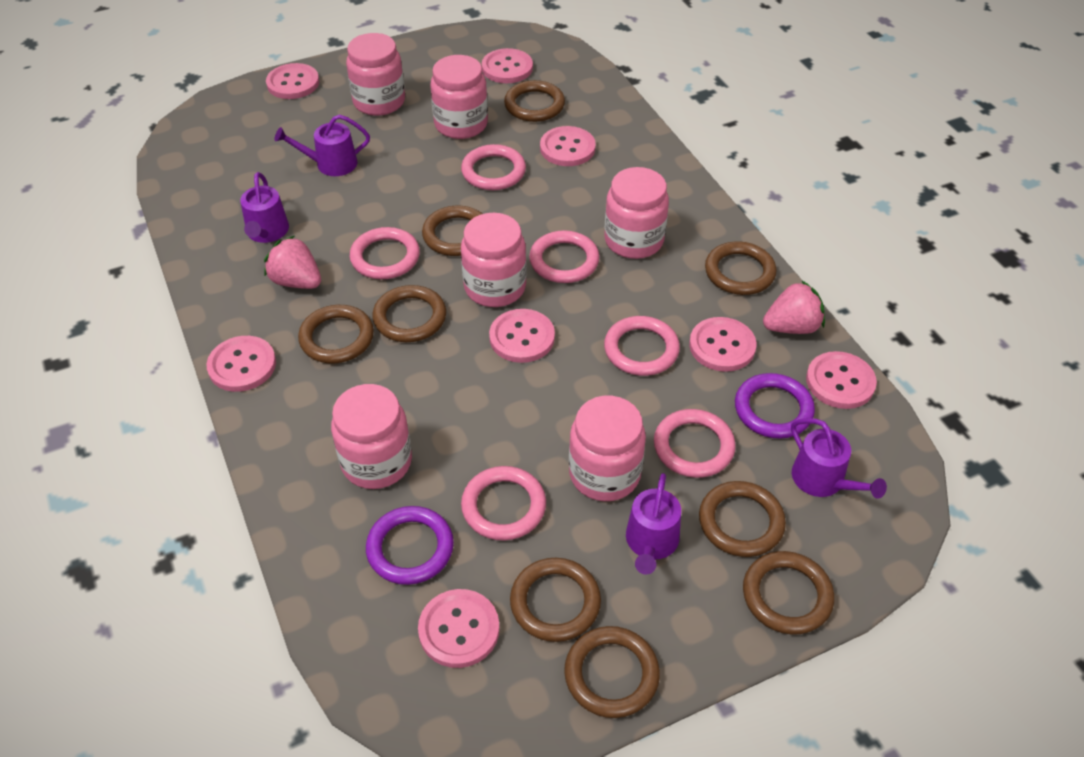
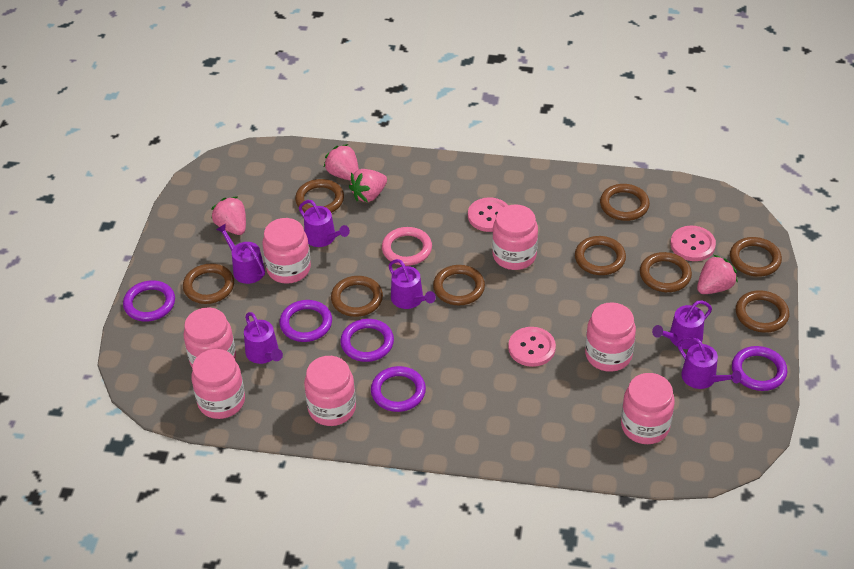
pink button: 8 -> 3
pink jar: 6 -> 7
pink ring: 6 -> 1
pink strawberry: 2 -> 4
purple ring: 2 -> 5
purple watering can: 4 -> 6

